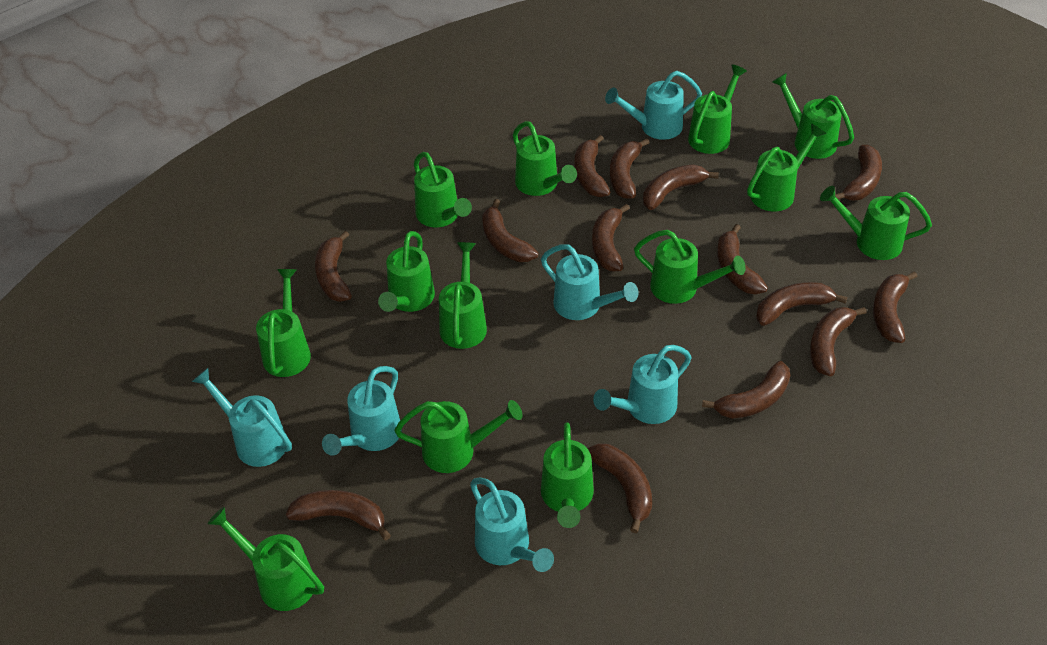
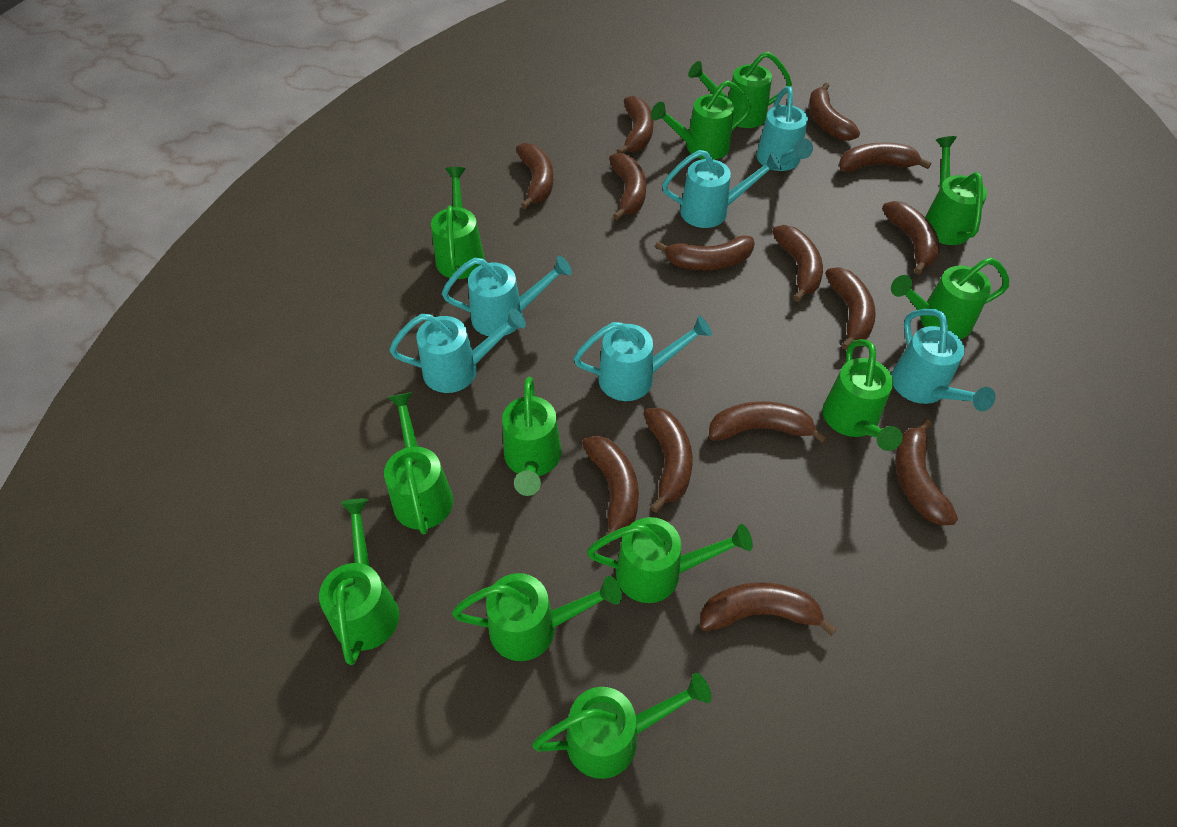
green watering can: 13 -> 12

